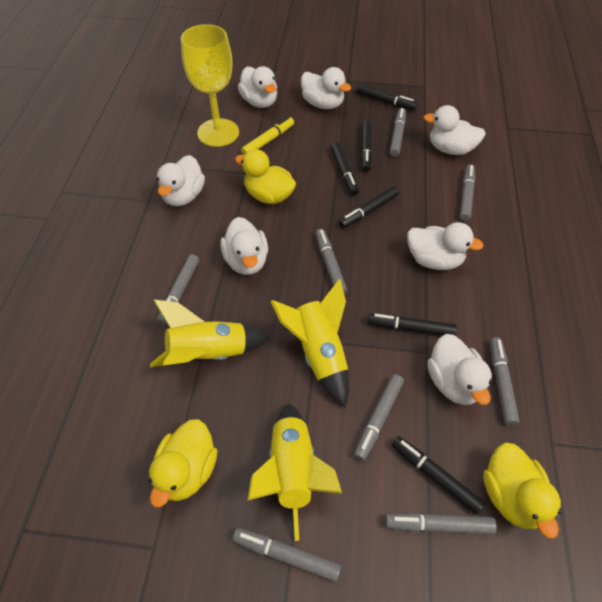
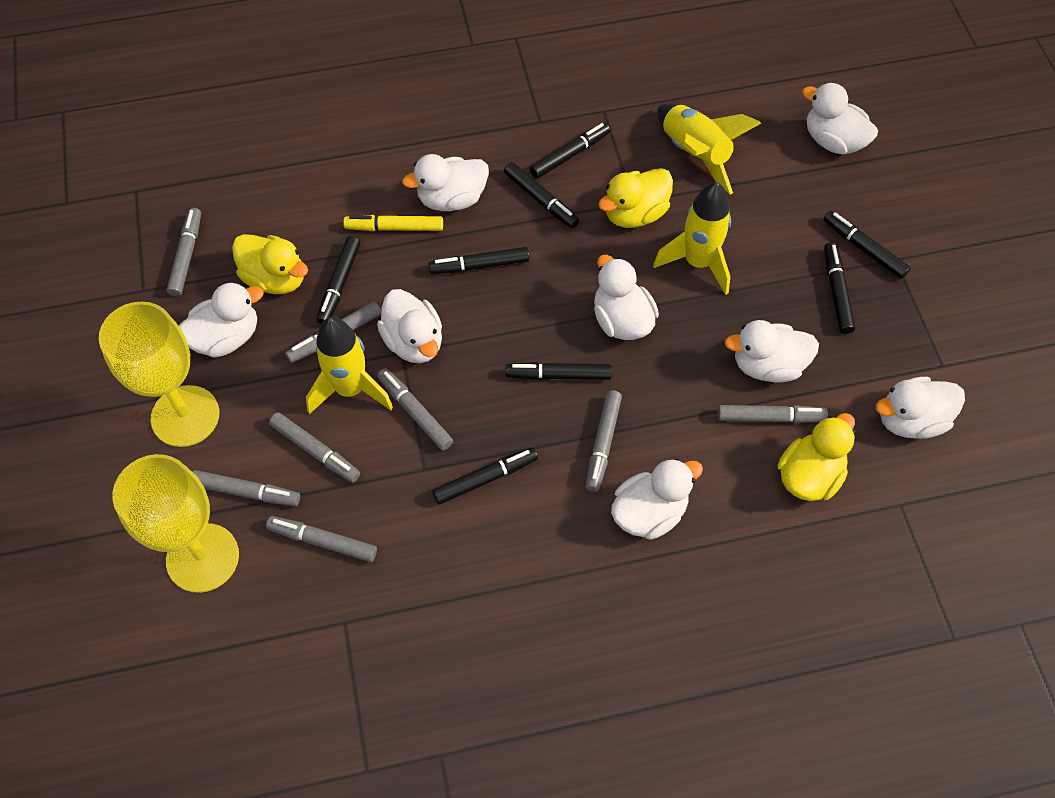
black marker: 6 -> 8
white duck: 7 -> 8
yellow goblet: 1 -> 2

